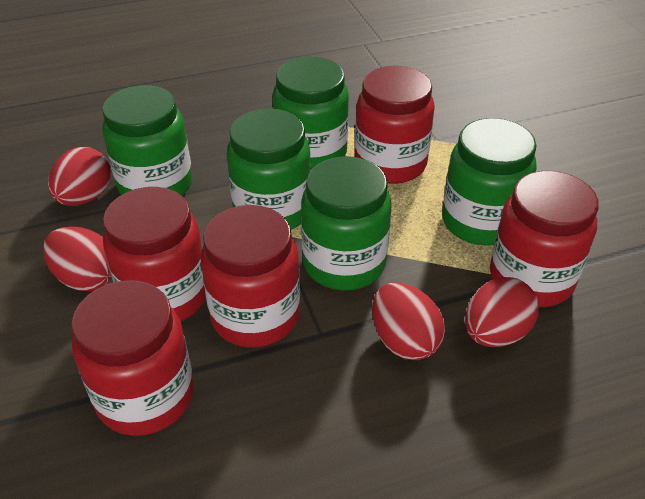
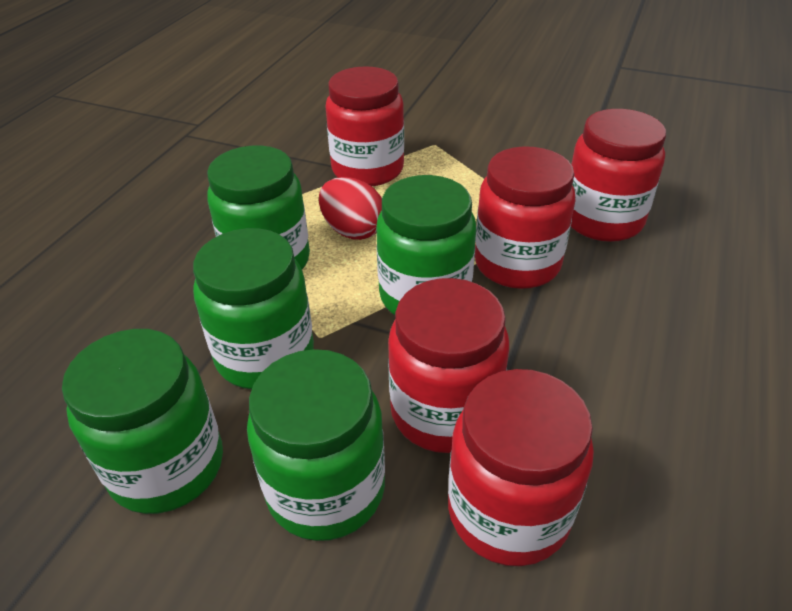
red egg: 4 -> 1

